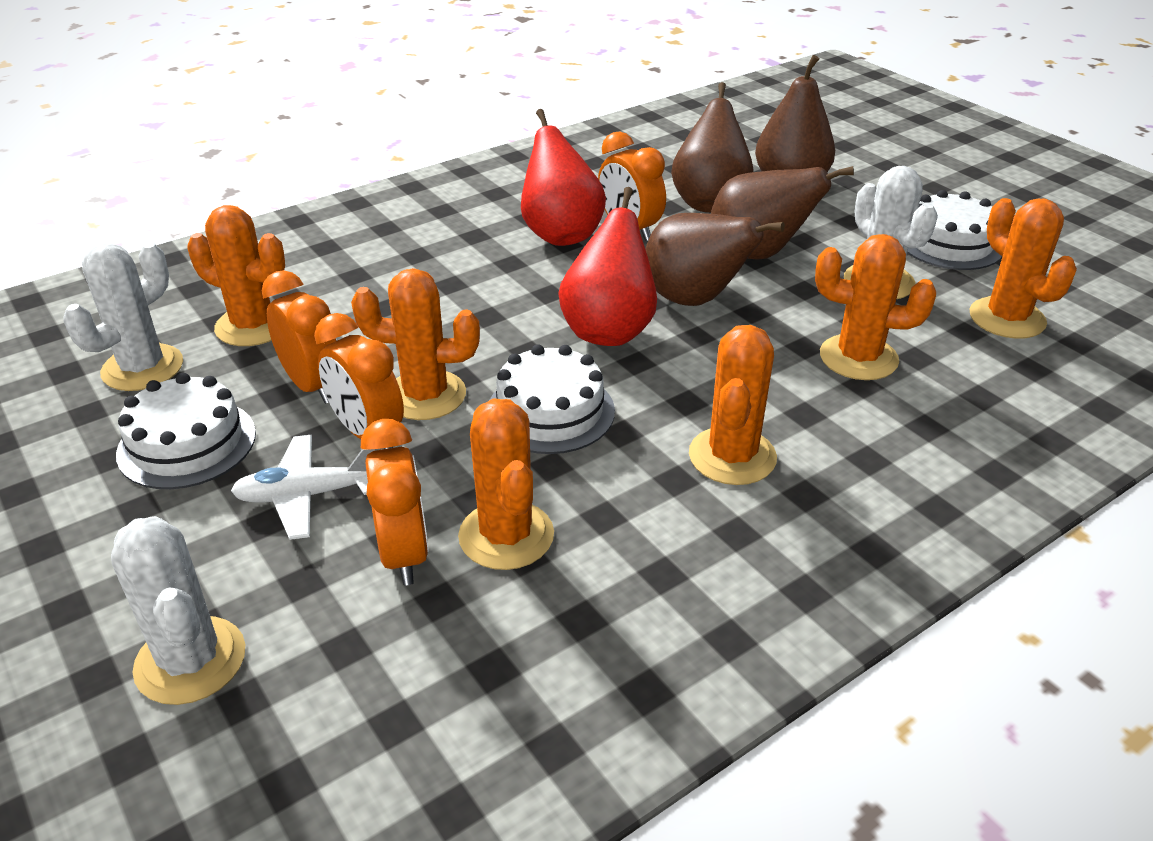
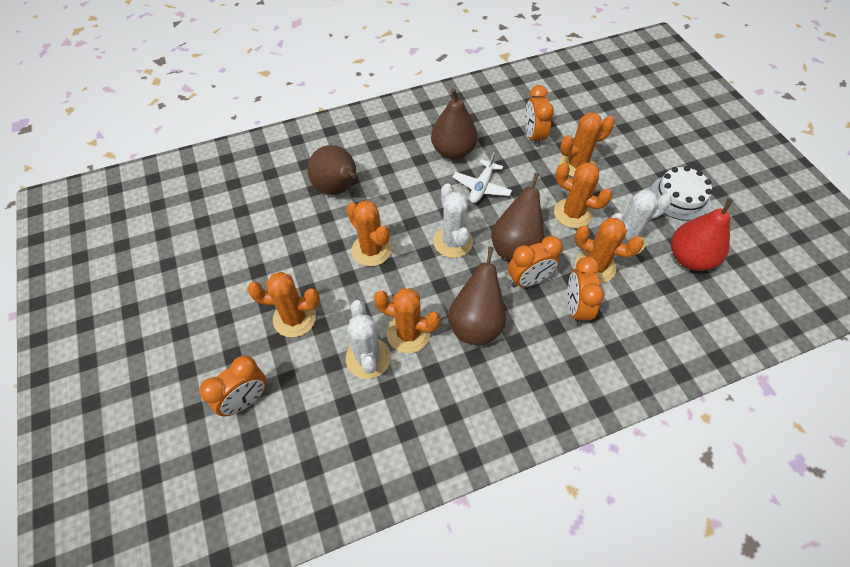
red pear: 2 -> 1
white cake: 3 -> 1

